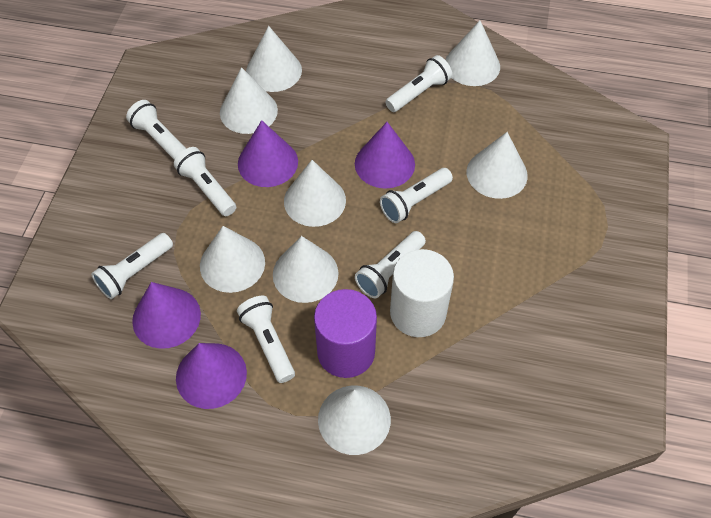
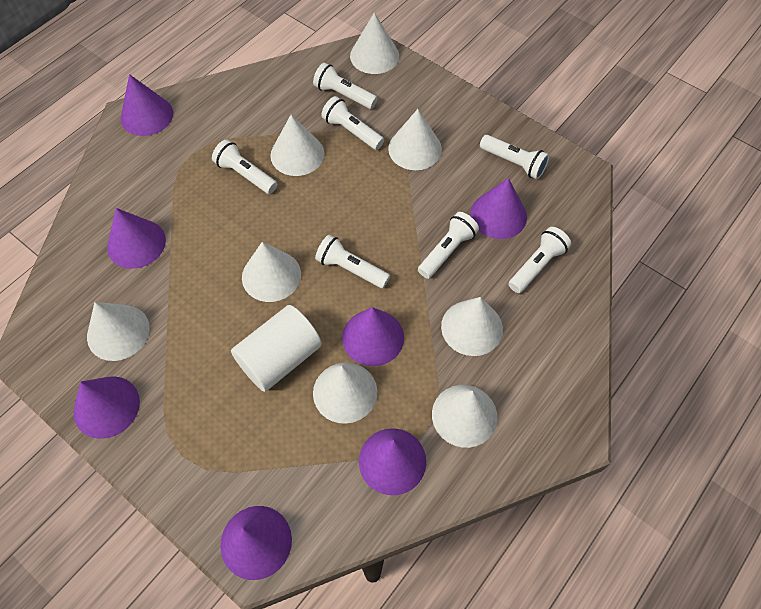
purple cone: 4 -> 7
purple cylinder: 1 -> 0

